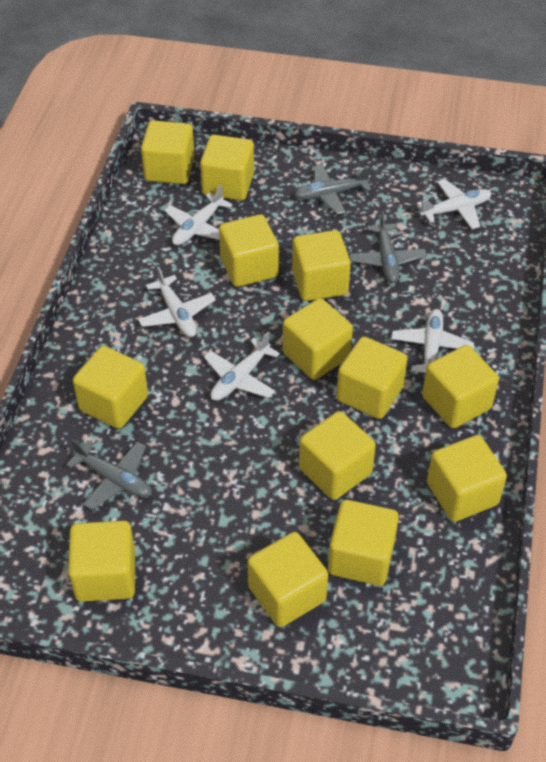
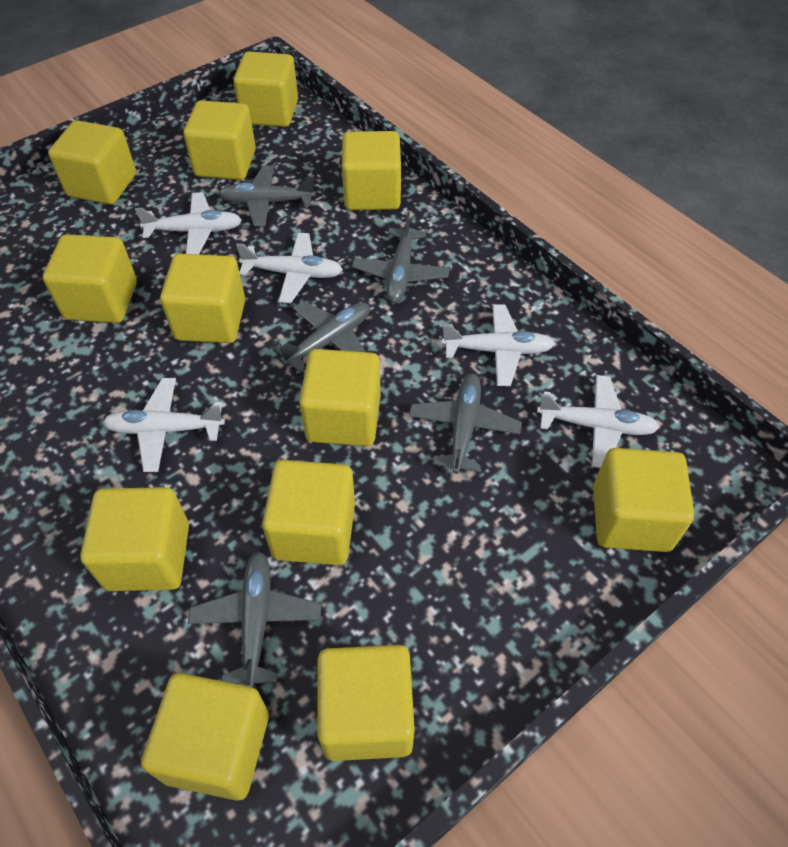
grey plane: 3 -> 5
yellow cube: 13 -> 12

